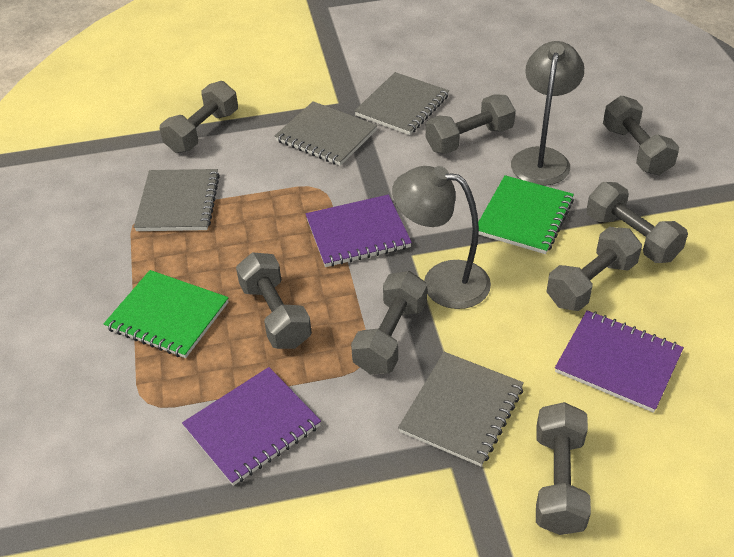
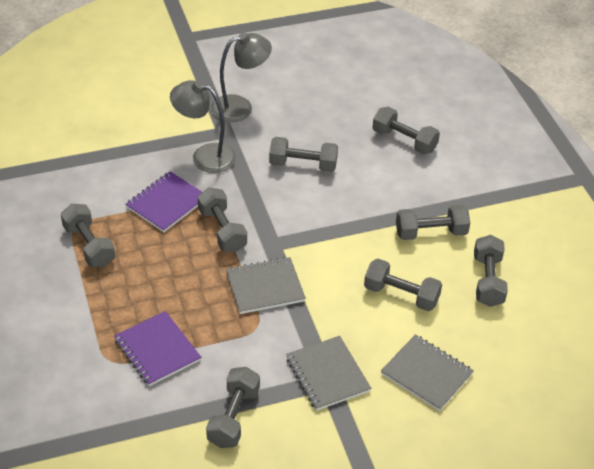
green notebook: 2 -> 0
grey notebook: 4 -> 3
purple notebook: 3 -> 2

